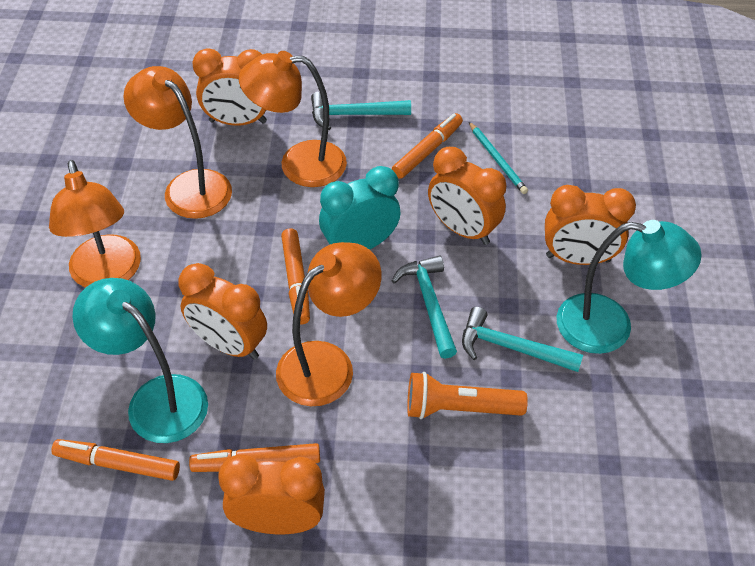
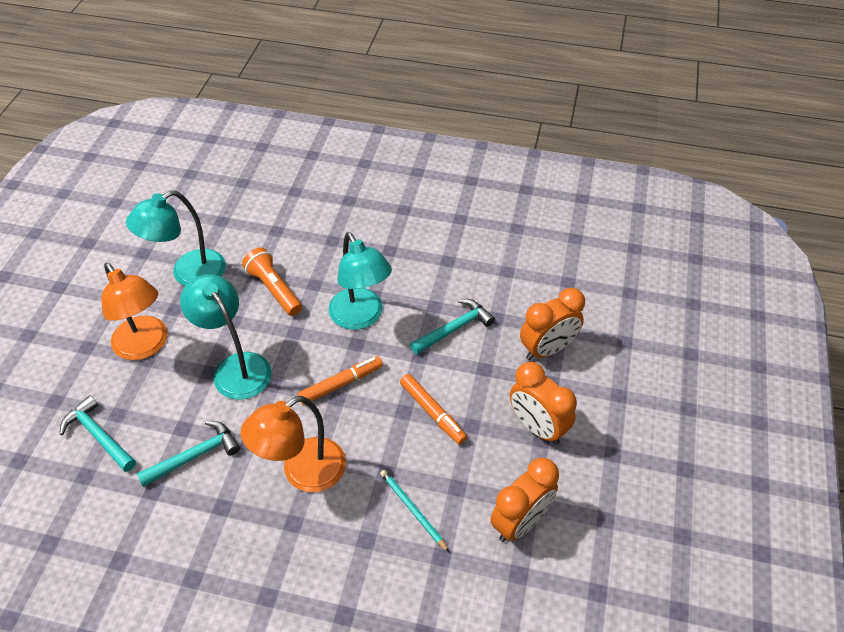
orange clock: 5 -> 3
orange lamp: 4 -> 2
orange marker: 4 -> 2
turquoise clock: 1 -> 0
turquoise lamp: 2 -> 3

